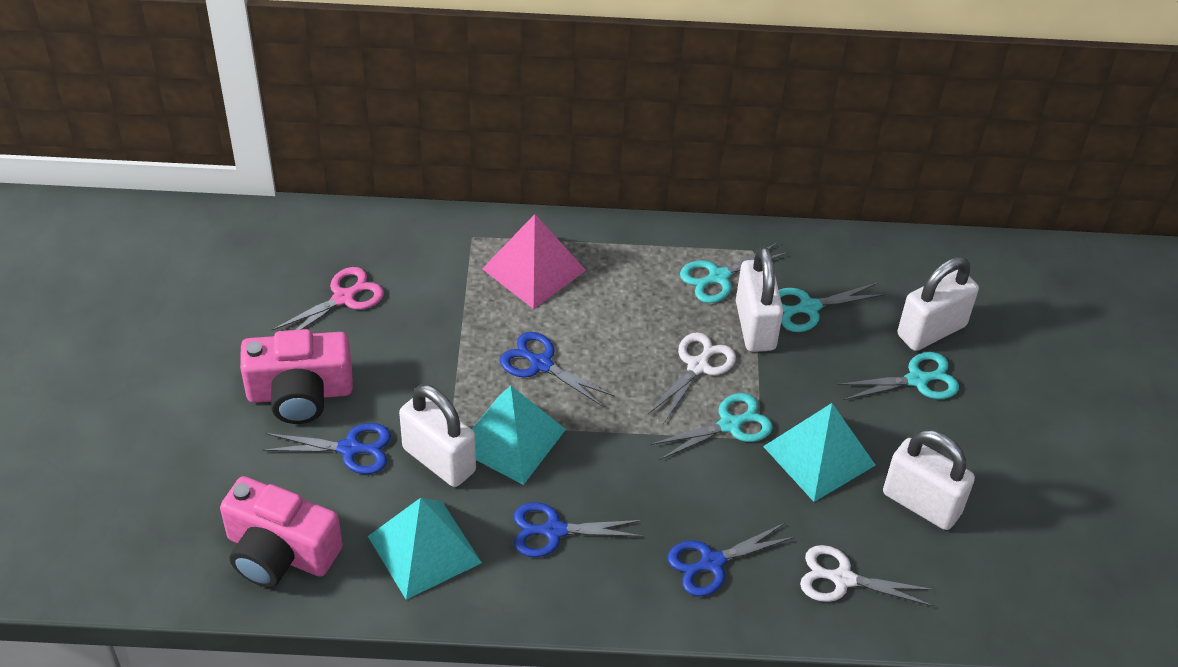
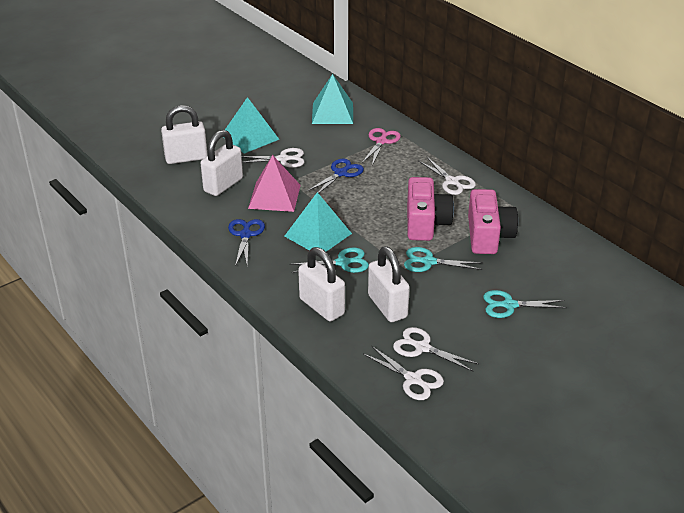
blue scissors: 4 -> 2
turquoise scissors: 4 -> 3
white scissors: 2 -> 4

